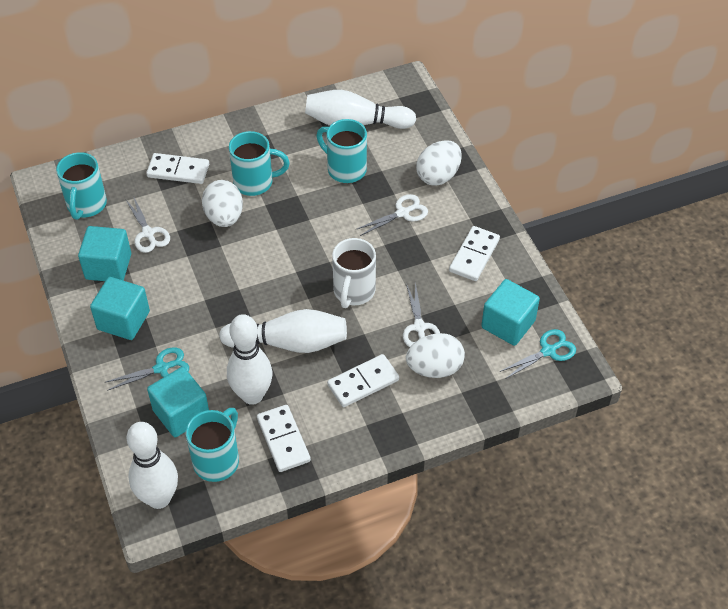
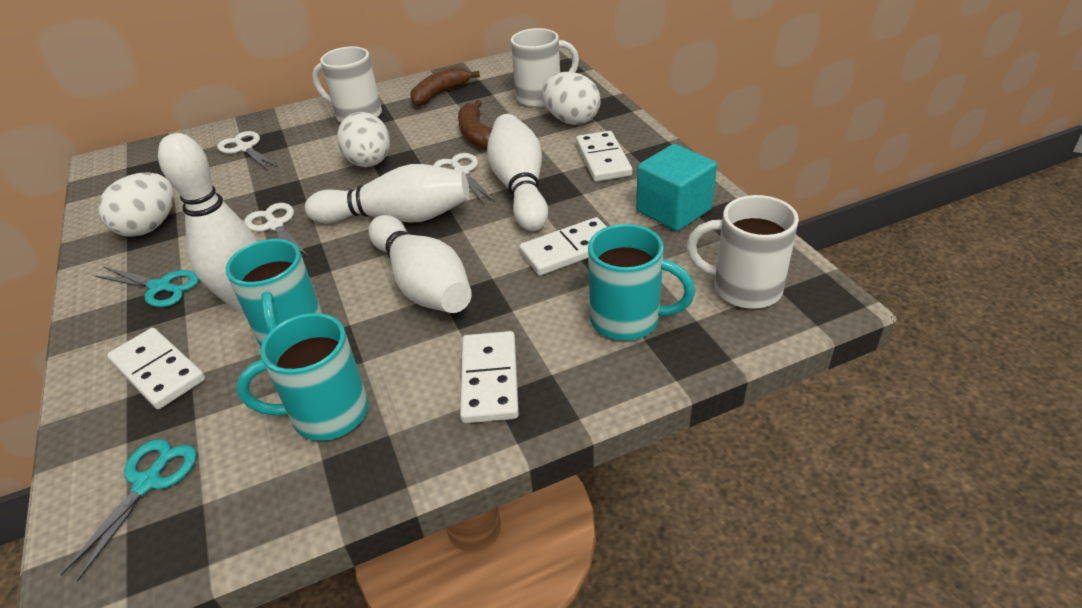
brown banana: 0 -> 2
turquoise cube: 4 -> 1
turquoise mug: 4 -> 3
white mug: 1 -> 3

